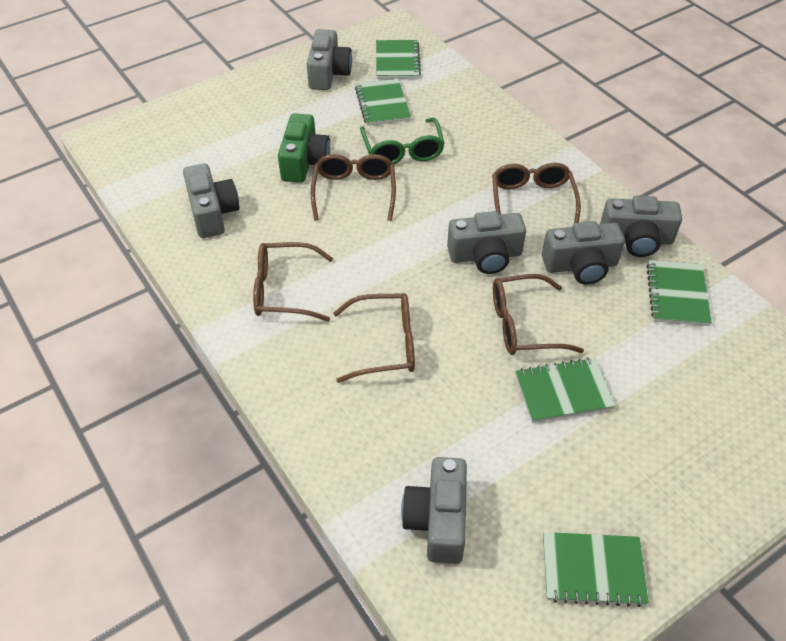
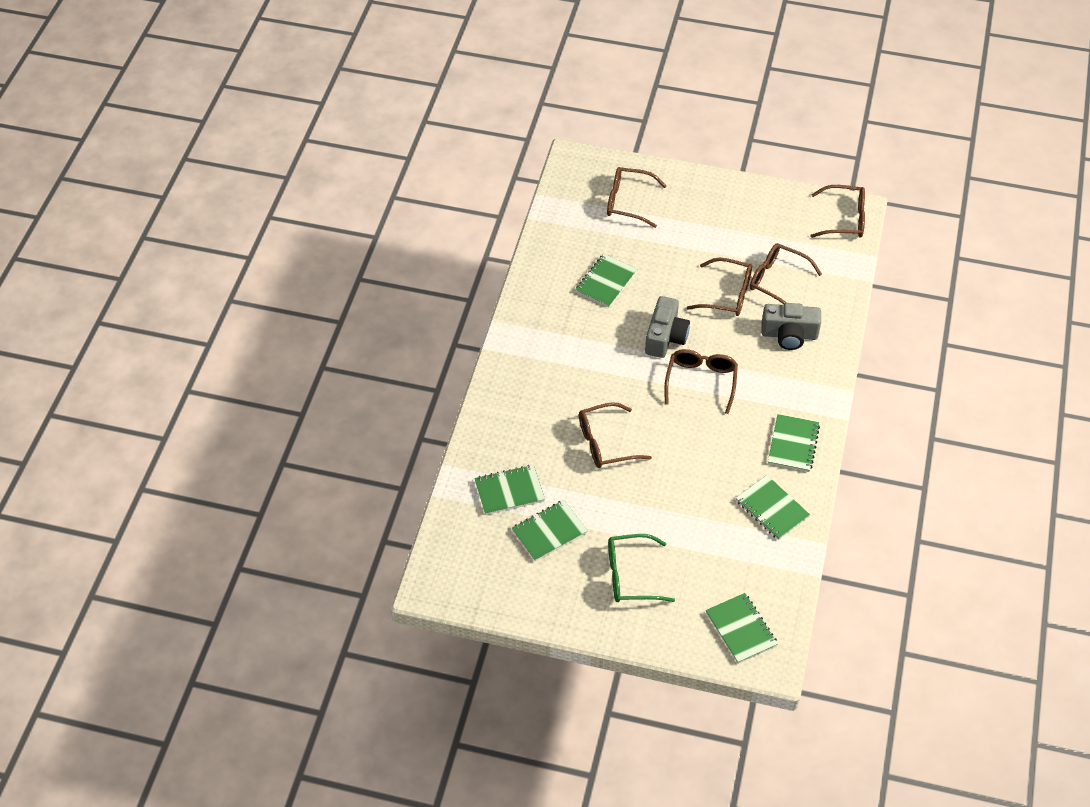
brown glasses: 5 -> 6
green camera: 1 -> 0
green notebook: 5 -> 6
grey camera: 6 -> 2

